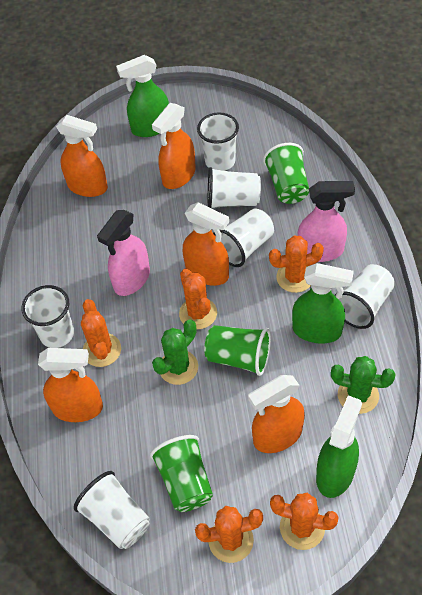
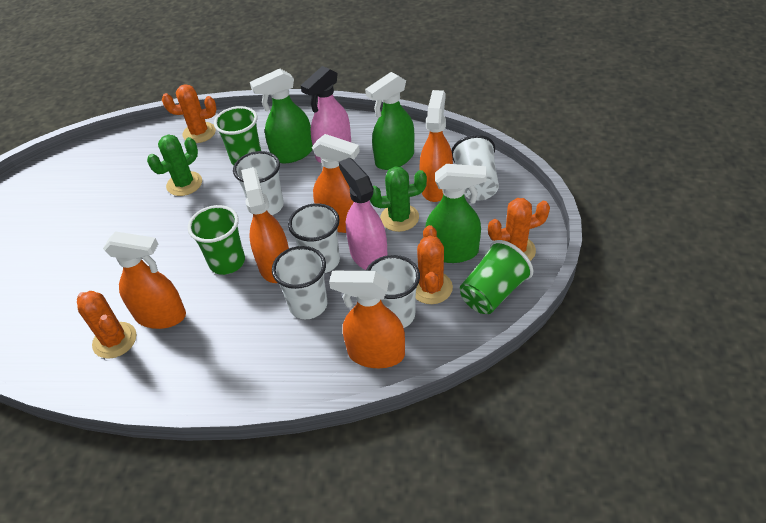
orange cactus: 5 -> 4
white cup: 6 -> 5

